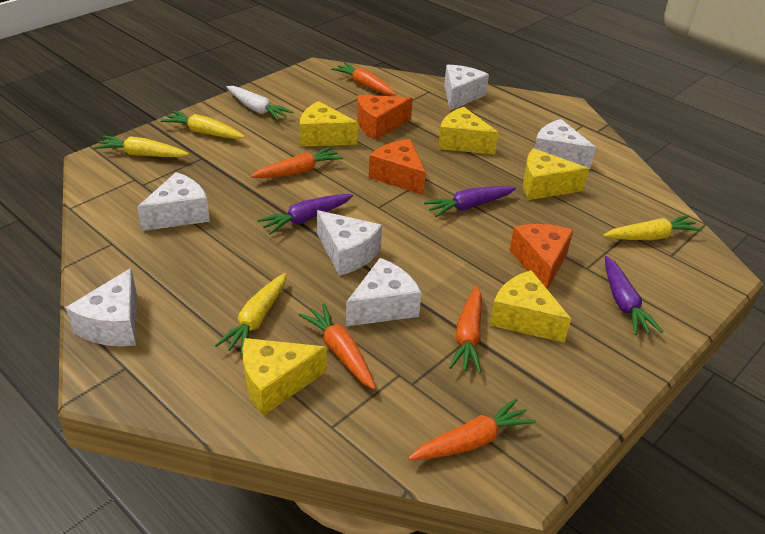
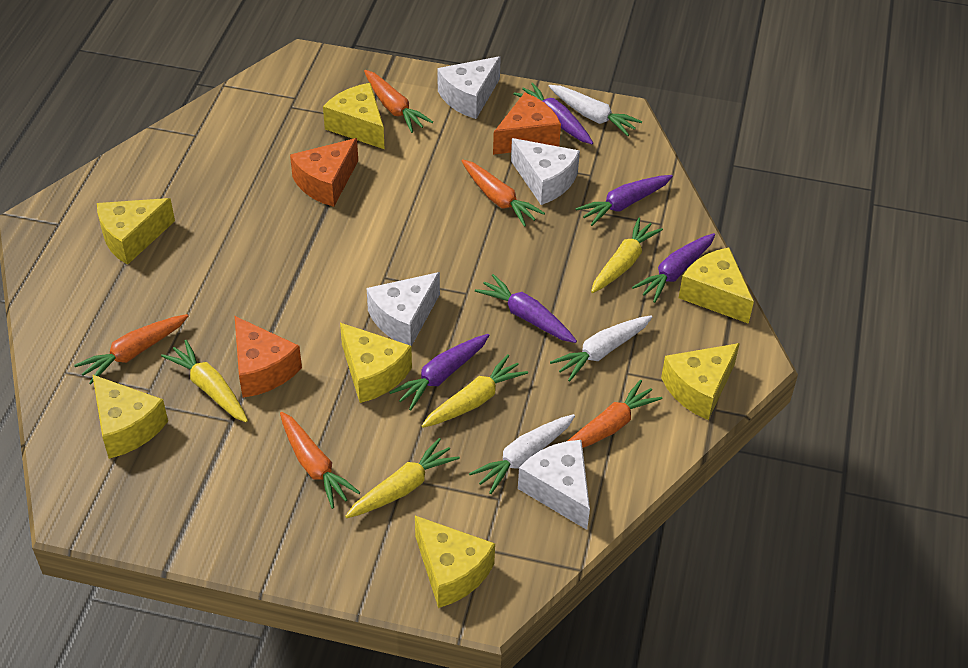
purple carrot: 3 -> 5
white carrot: 1 -> 3
white cheese: 6 -> 4
yellow cheese: 5 -> 7

